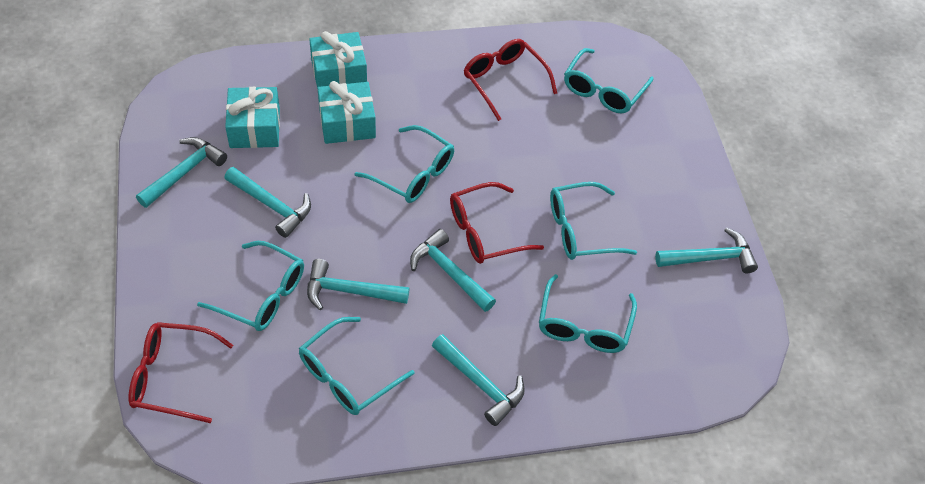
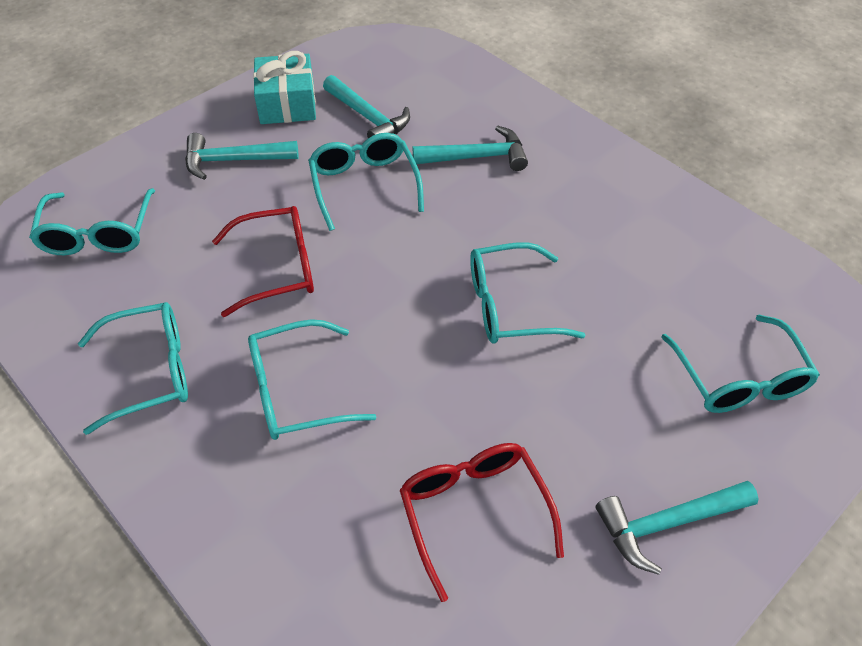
red glasses: 3 -> 2
turquoise gift: 3 -> 1
turquoise hammer: 6 -> 4

